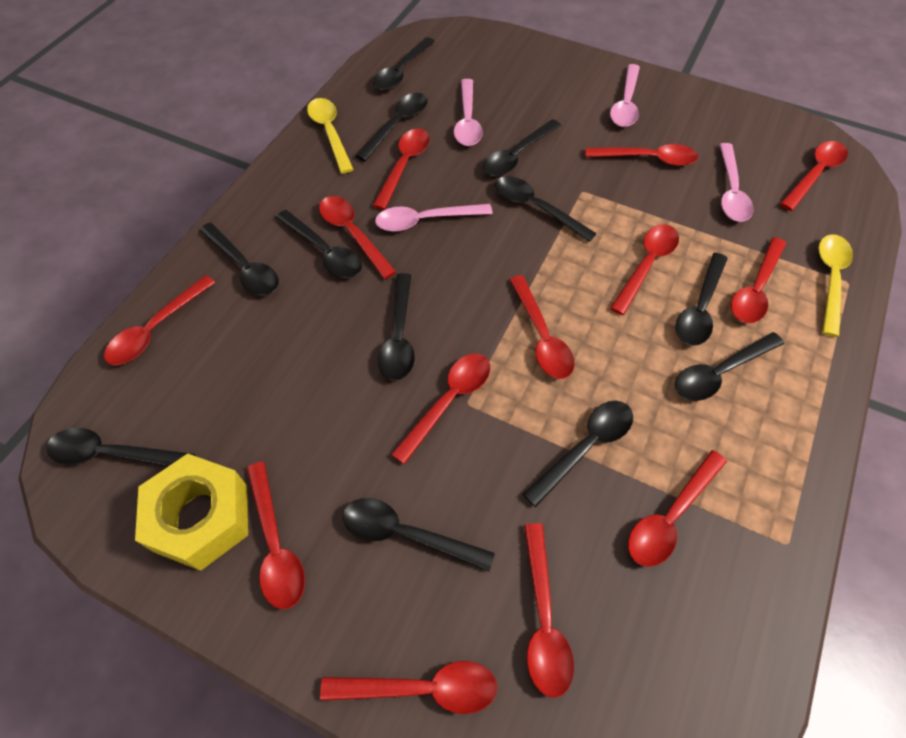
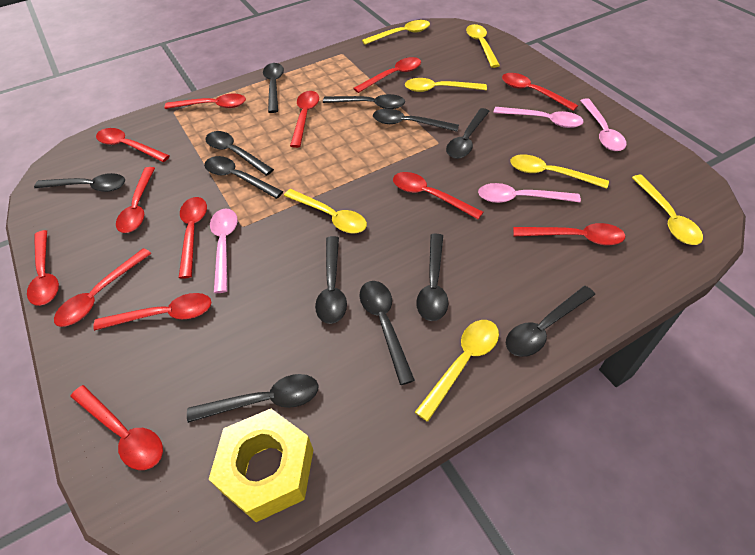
yellow spoon: 2 -> 7

